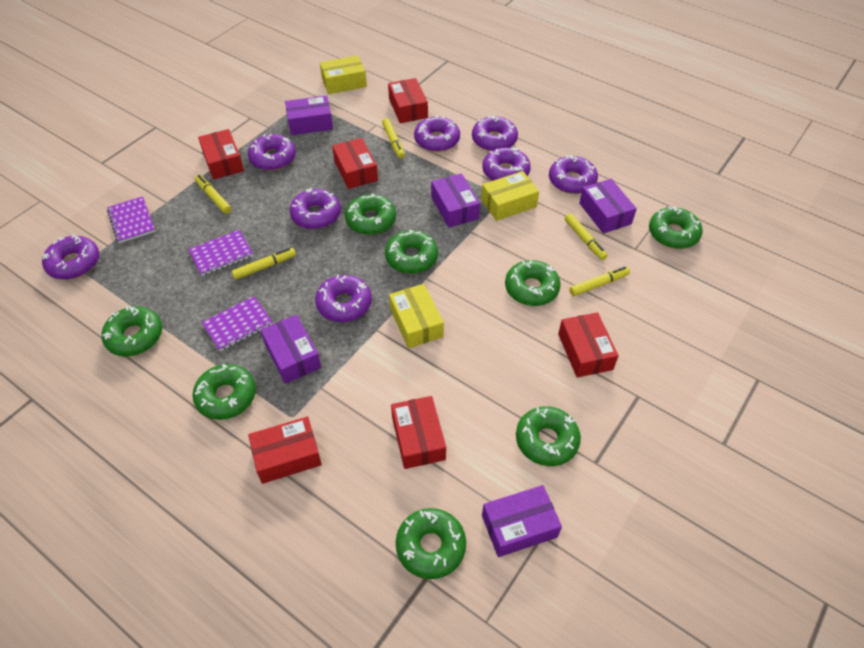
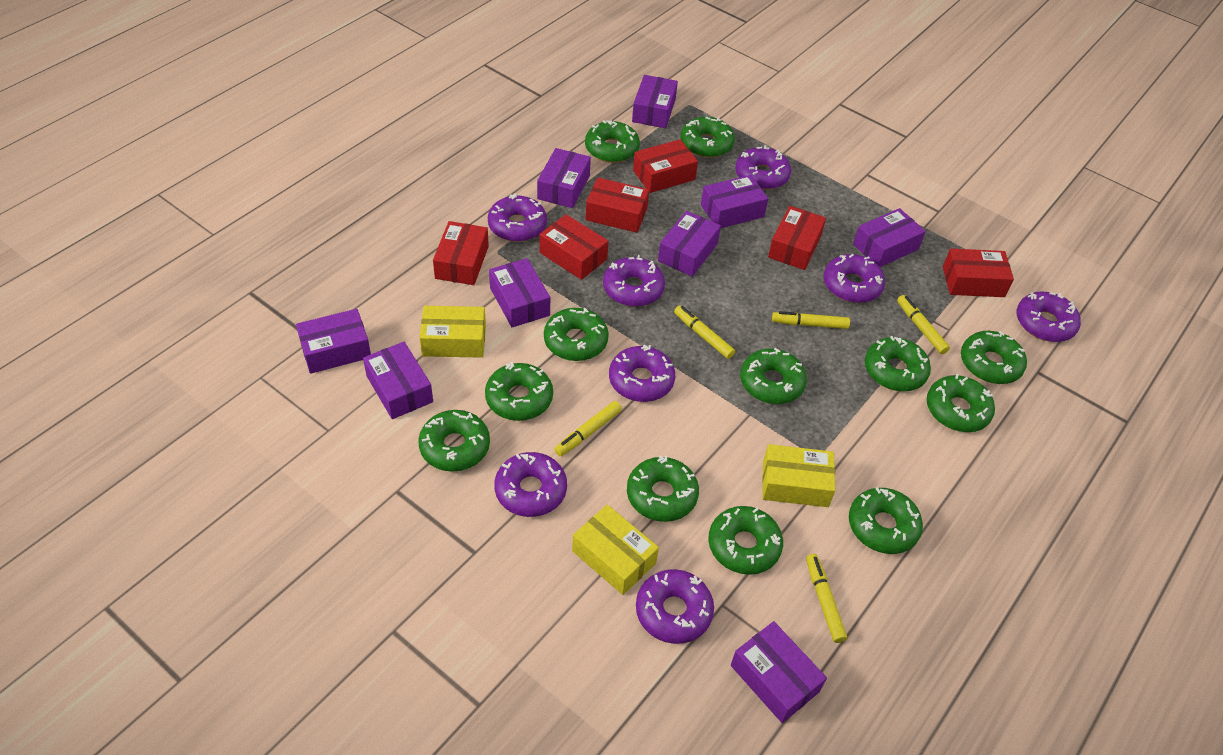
green donut: 8 -> 12
purple box: 5 -> 9
purple notebook: 3 -> 0

